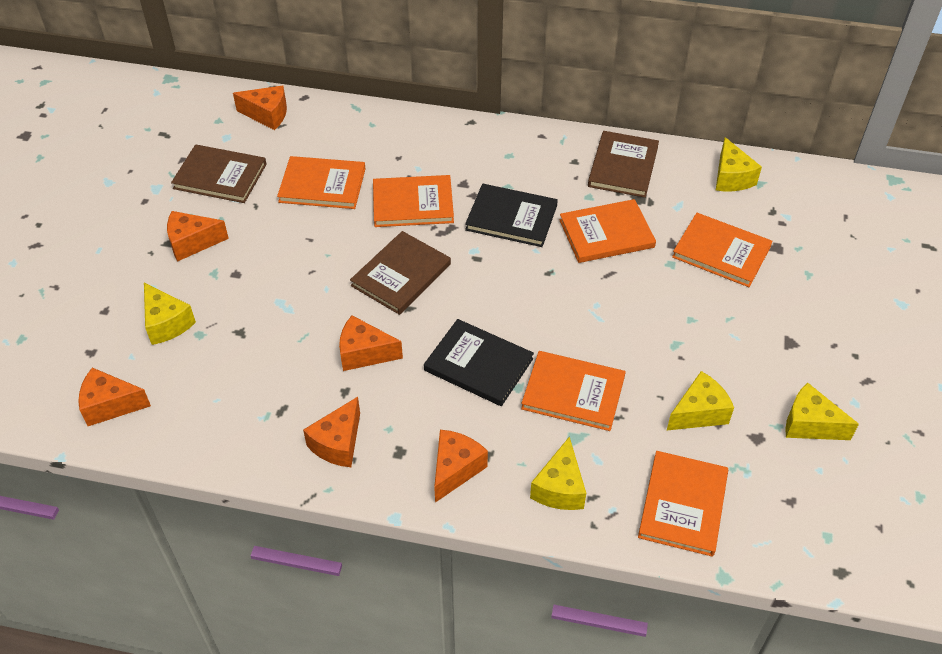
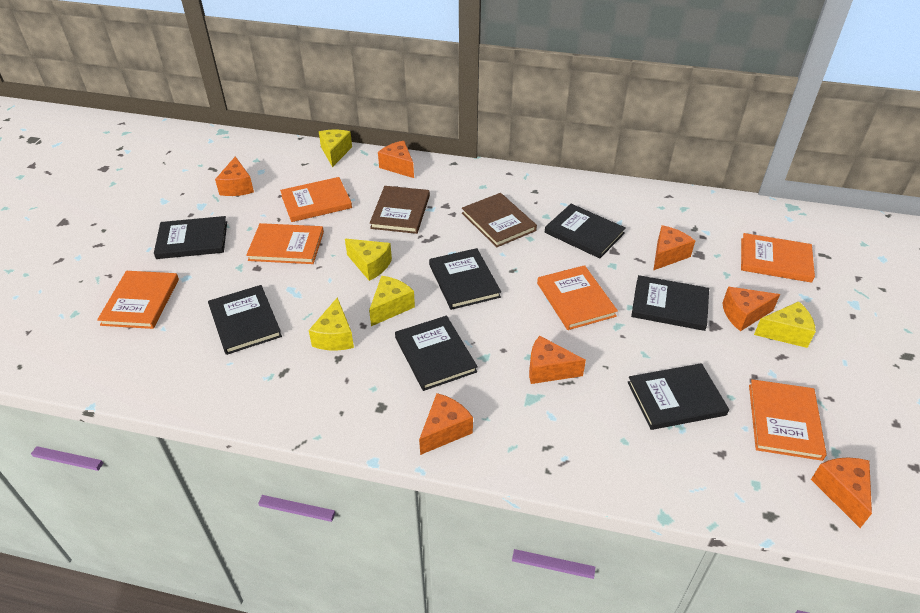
black book: 2 -> 7
brown book: 3 -> 2
orange cheese: 6 -> 7

